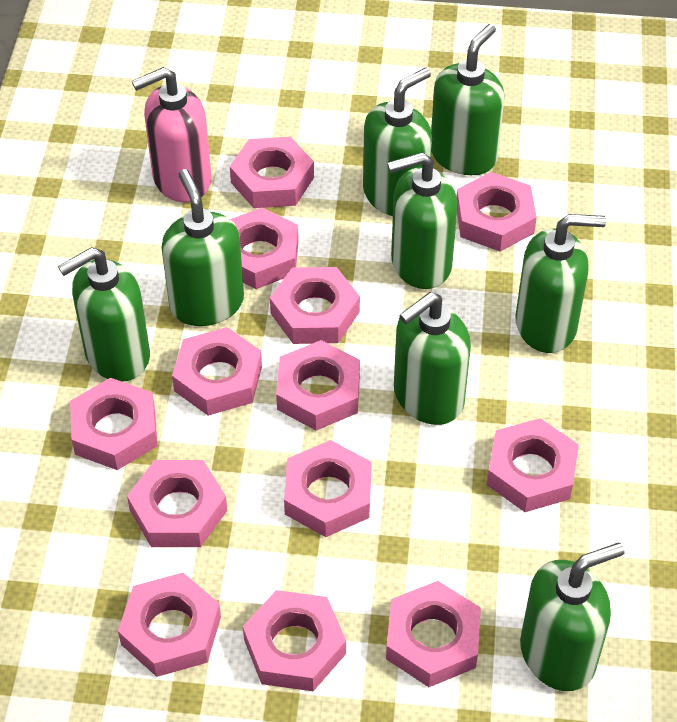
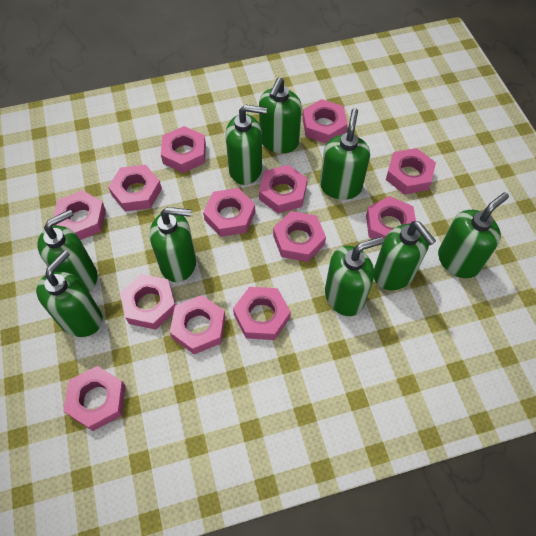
green soap dispenser: 8 -> 9
pink soap dispenser: 1 -> 0

